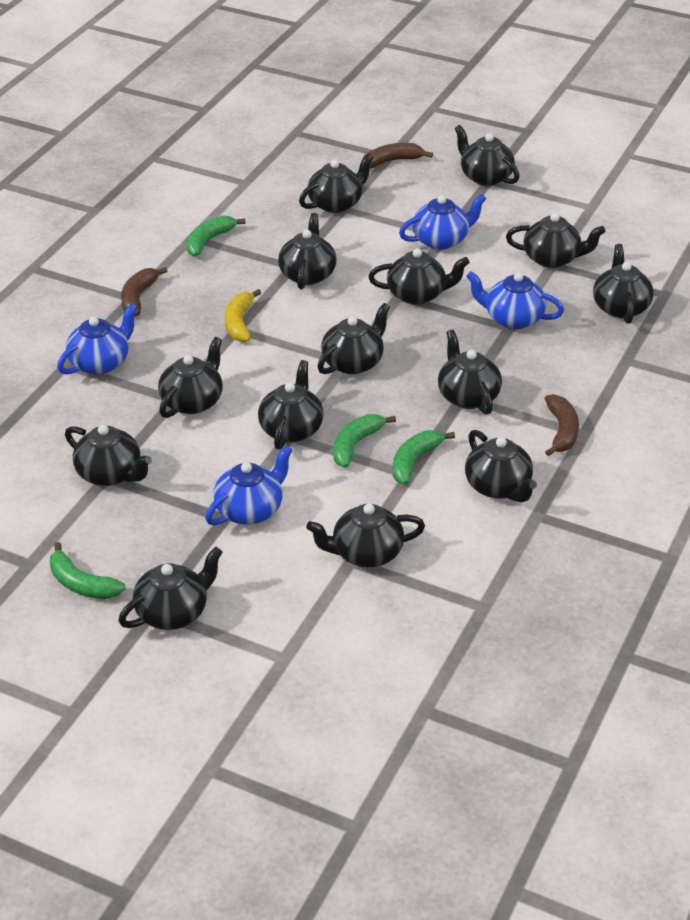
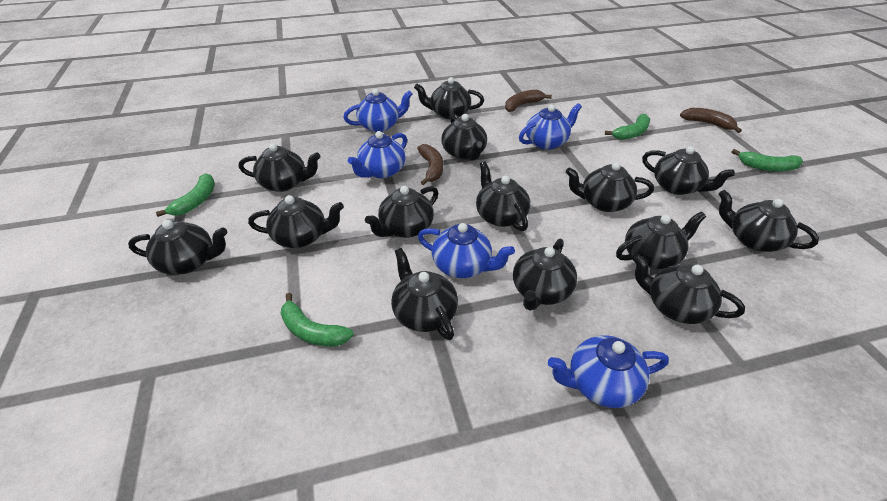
blue teapot: 4 -> 5
yellow banana: 1 -> 0

